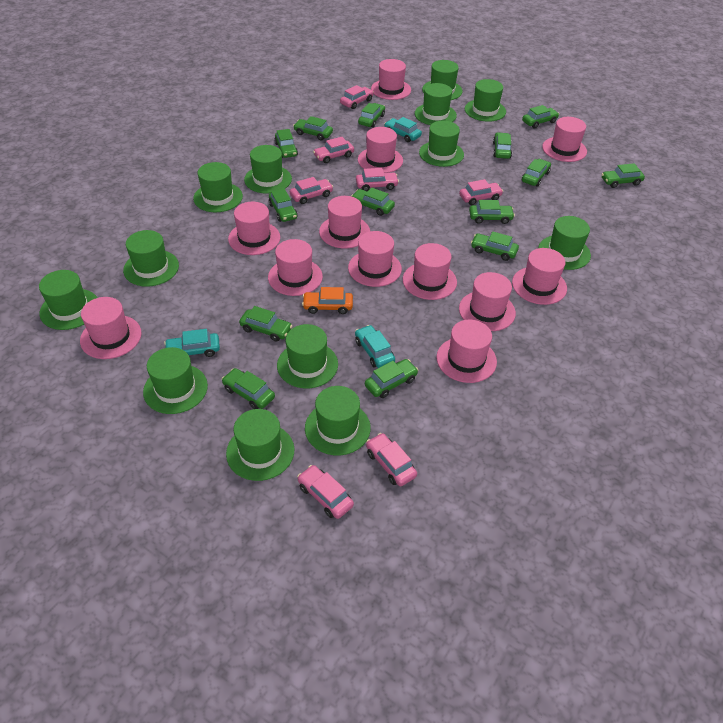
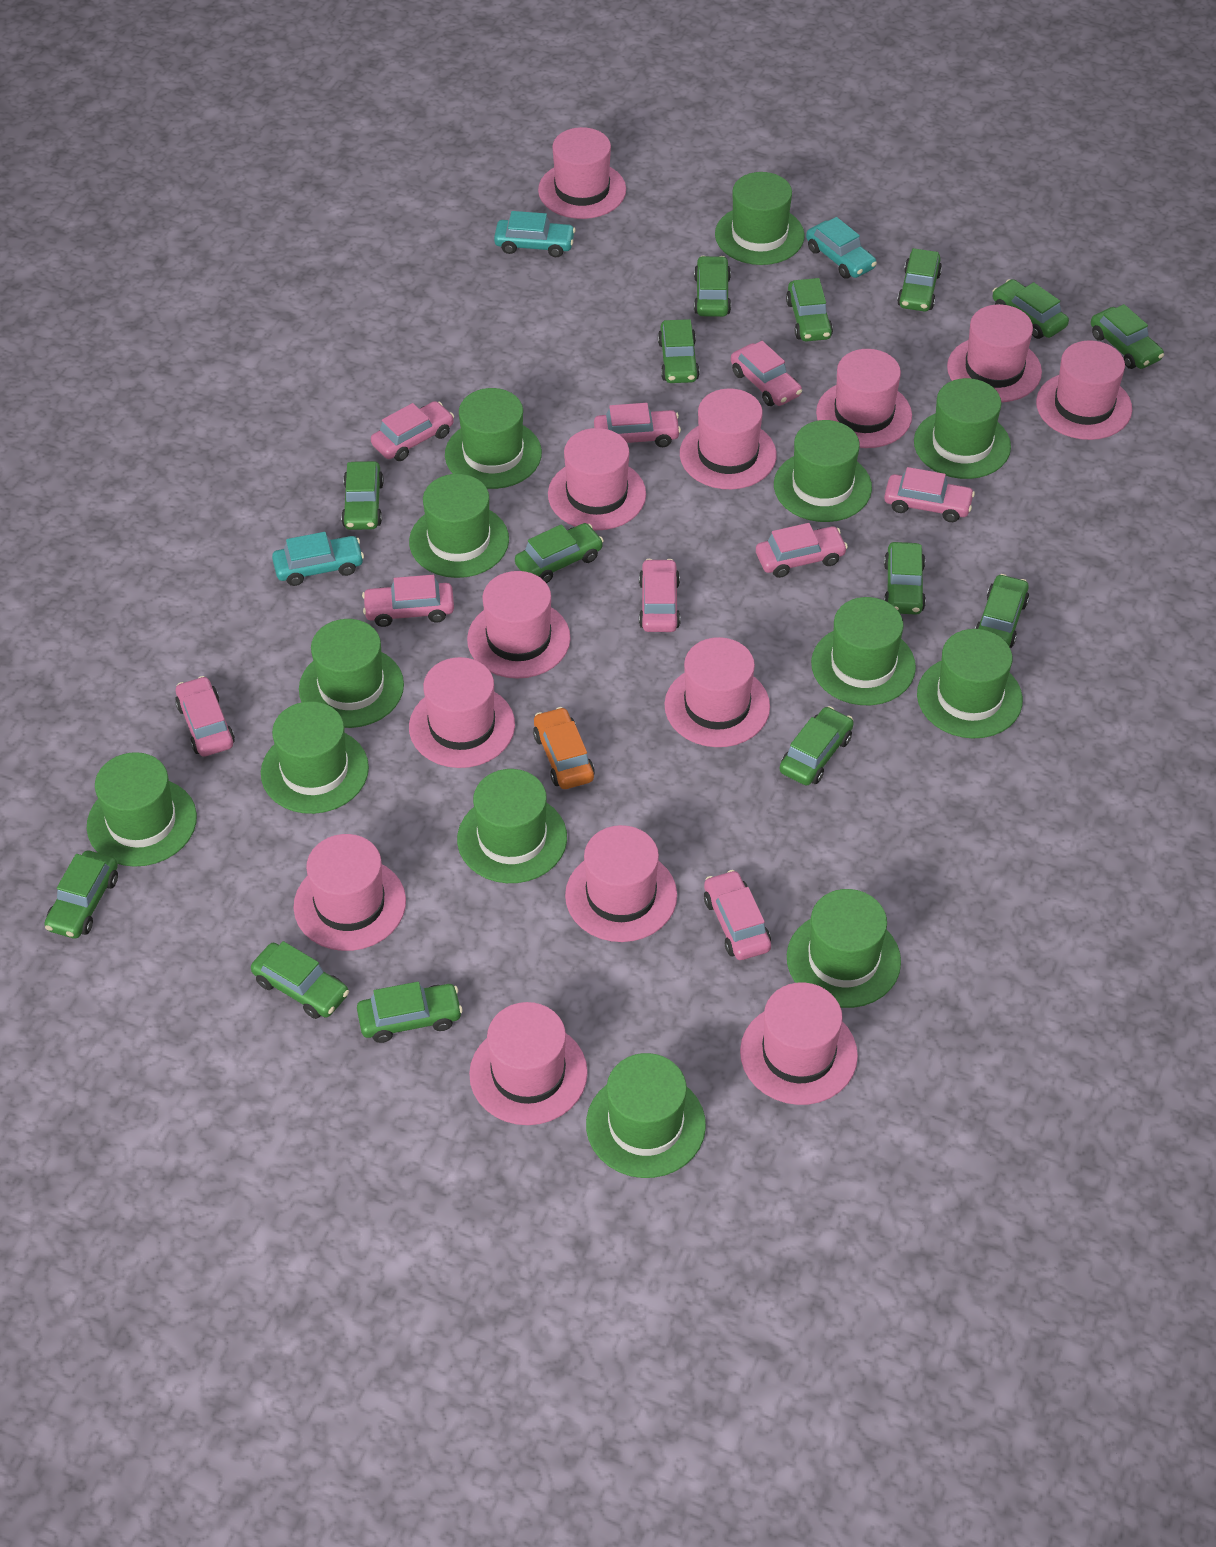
pink car: 7 -> 9
pink hat: 12 -> 13

